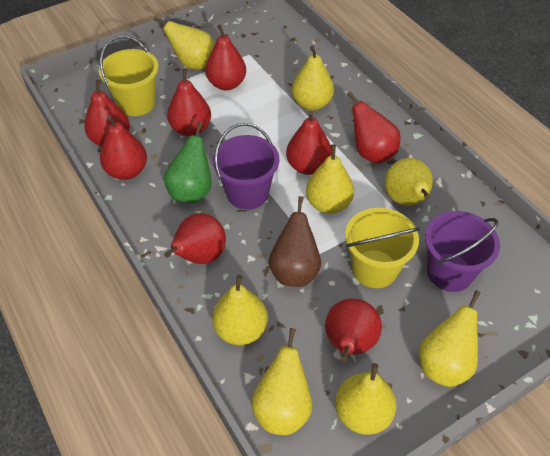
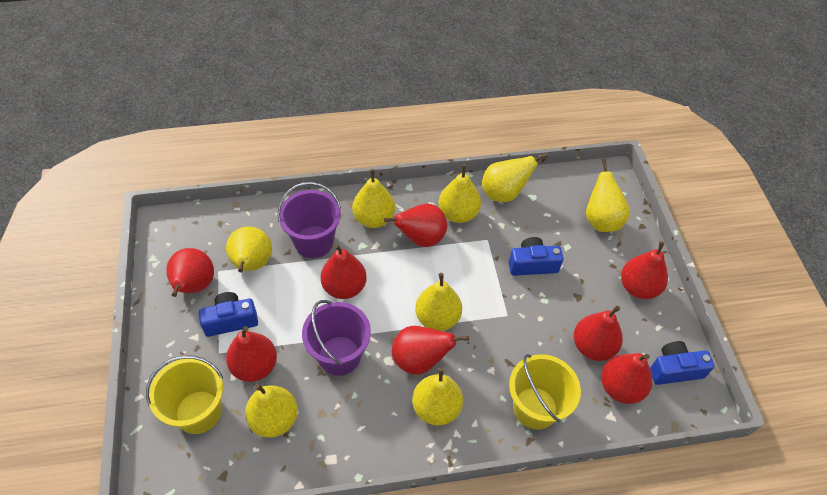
blue camera: 0 -> 3
brown pear: 1 -> 0
green pear: 1 -> 0

